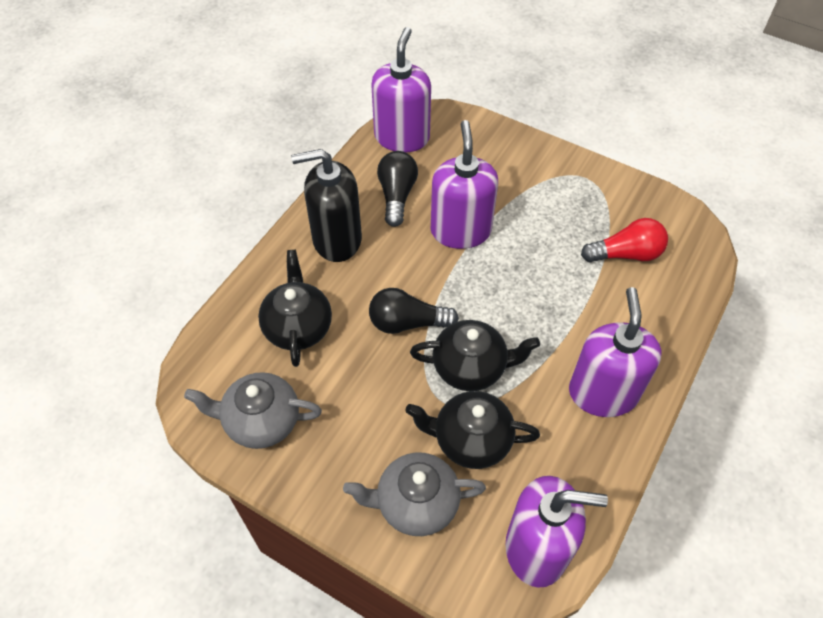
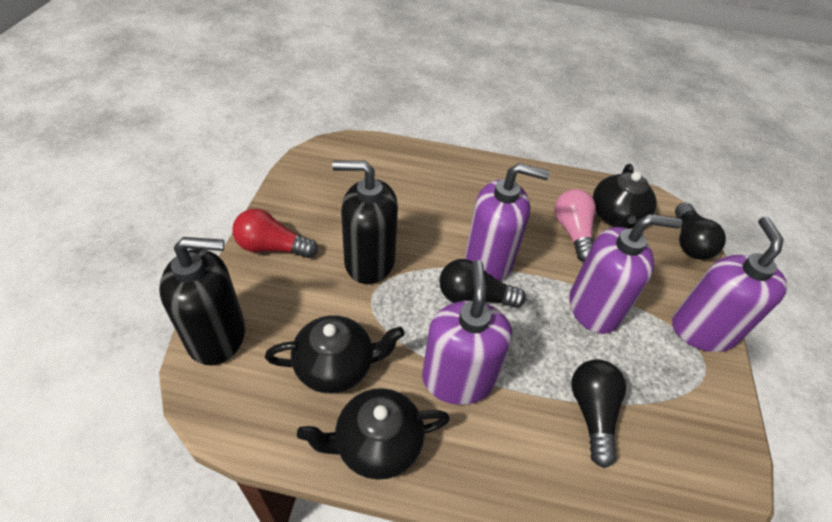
black light bulb: 2 -> 3
black soap dispenser: 1 -> 2
grey teapot: 2 -> 0
pink light bulb: 0 -> 1

